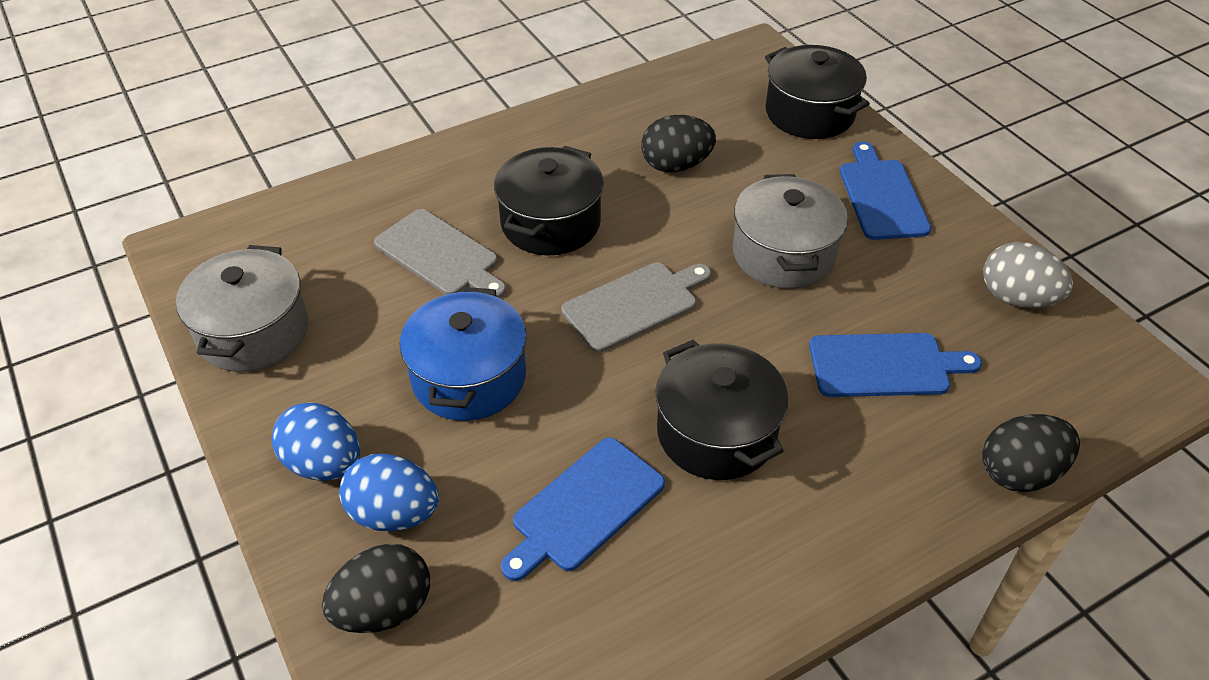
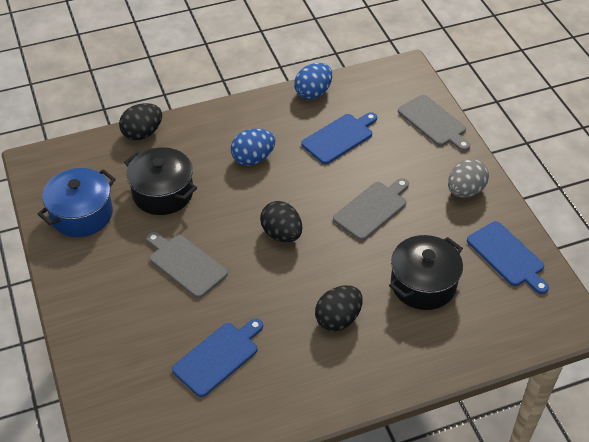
black pot: 3 -> 2
grey cutting board: 2 -> 3
grey pot: 2 -> 0

